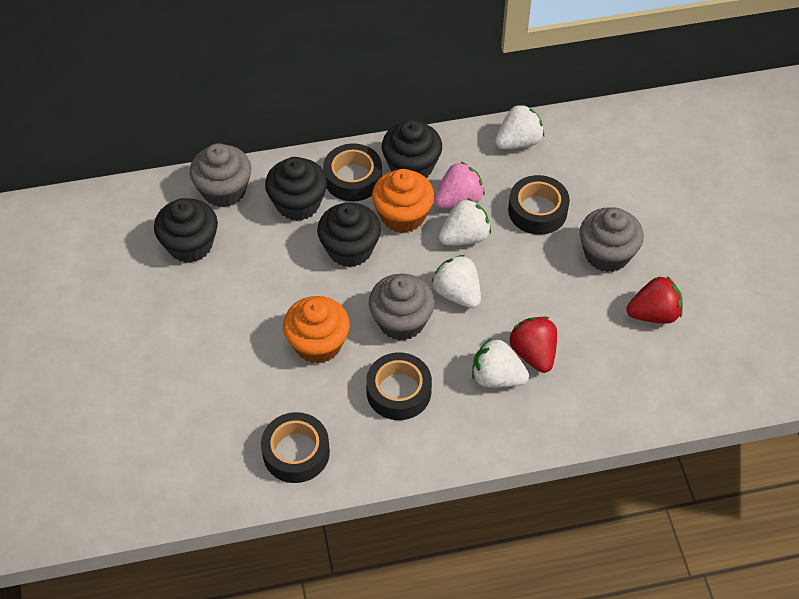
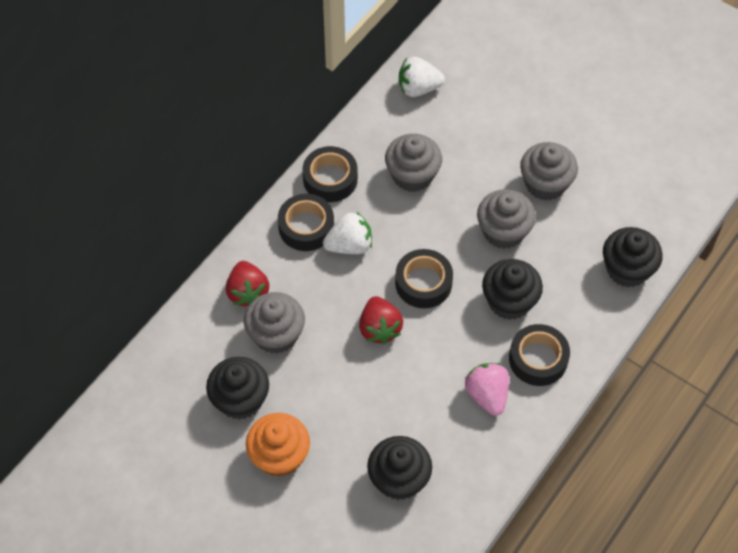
grey cupcake: 3 -> 4
orange cupcake: 2 -> 1
white strawberry: 4 -> 2

